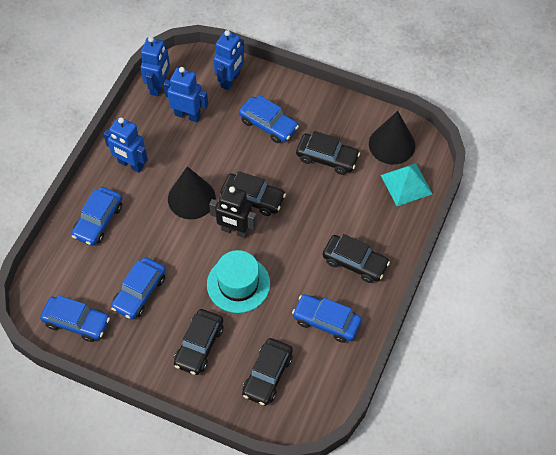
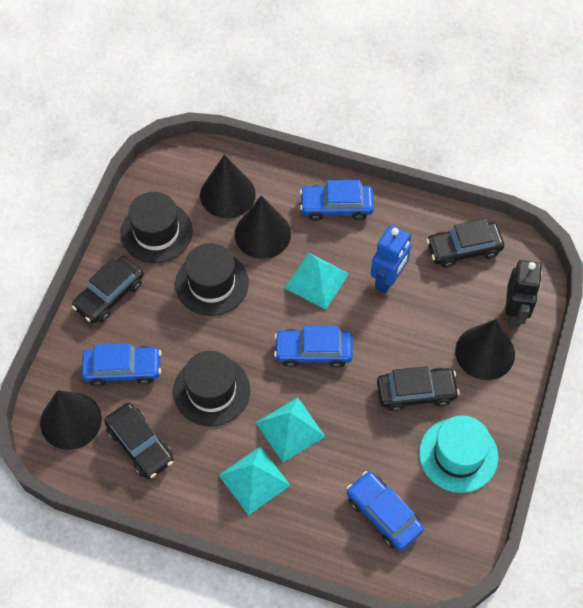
black car: 5 -> 4
black cone: 2 -> 4
black hat: 0 -> 3
blue car: 5 -> 4
blue robot: 4 -> 1
turquoise pyramid: 1 -> 3

